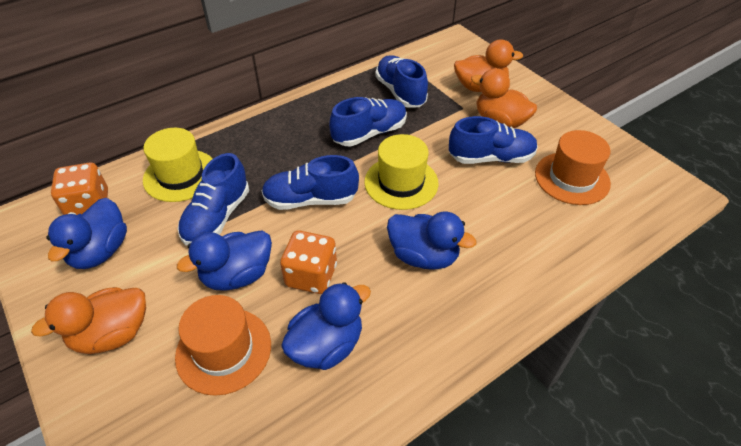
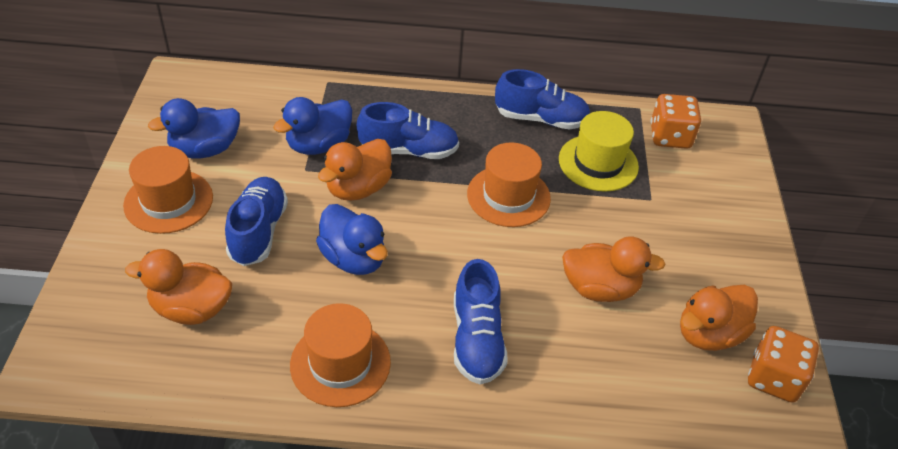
blue duck: 4 -> 3
blue shoe: 5 -> 4
orange duck: 3 -> 4
orange hat: 2 -> 3
yellow hat: 2 -> 1

